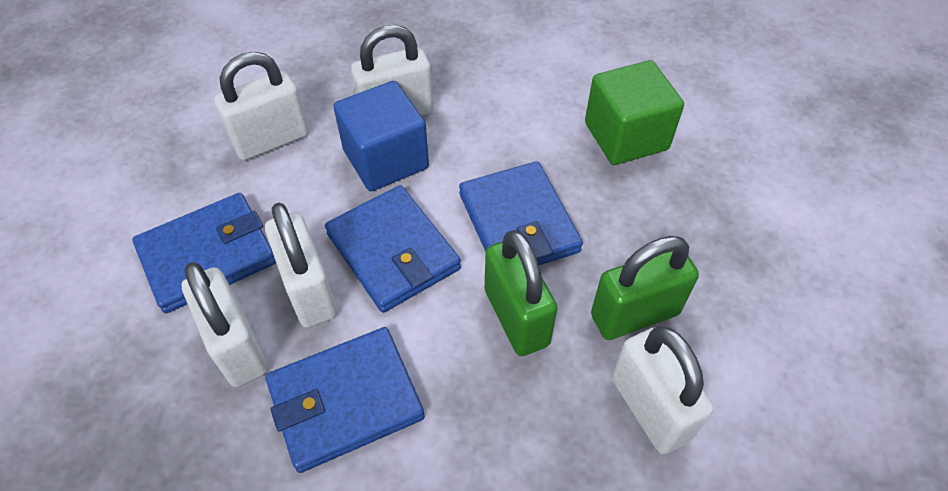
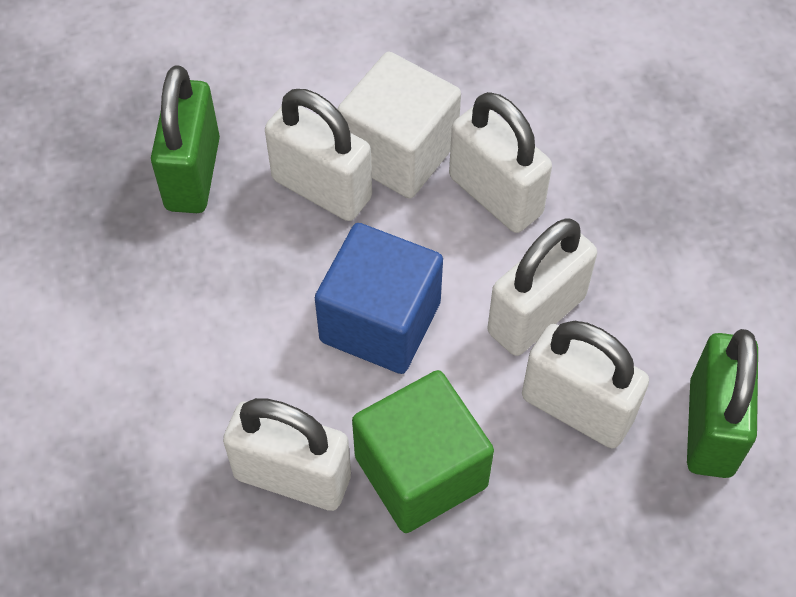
blue wallet: 4 -> 0
white cube: 0 -> 1

